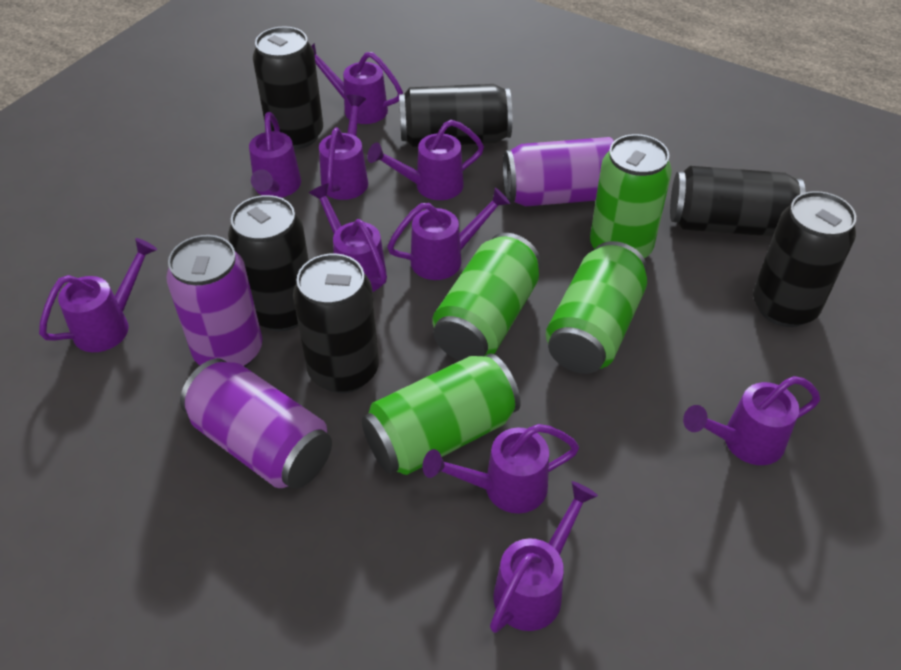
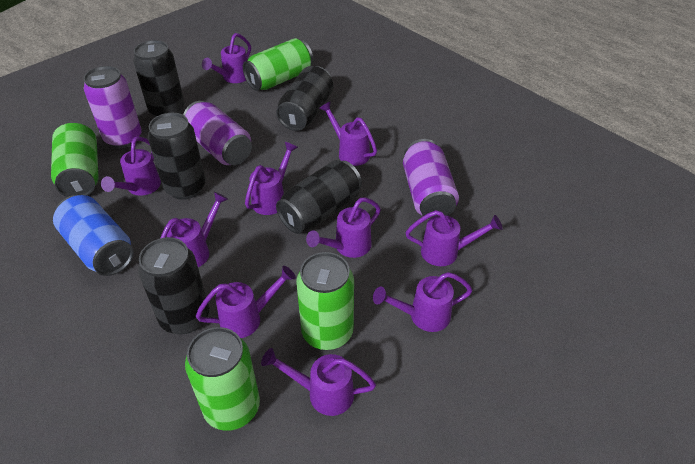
black can: 6 -> 5
blue can: 0 -> 1

